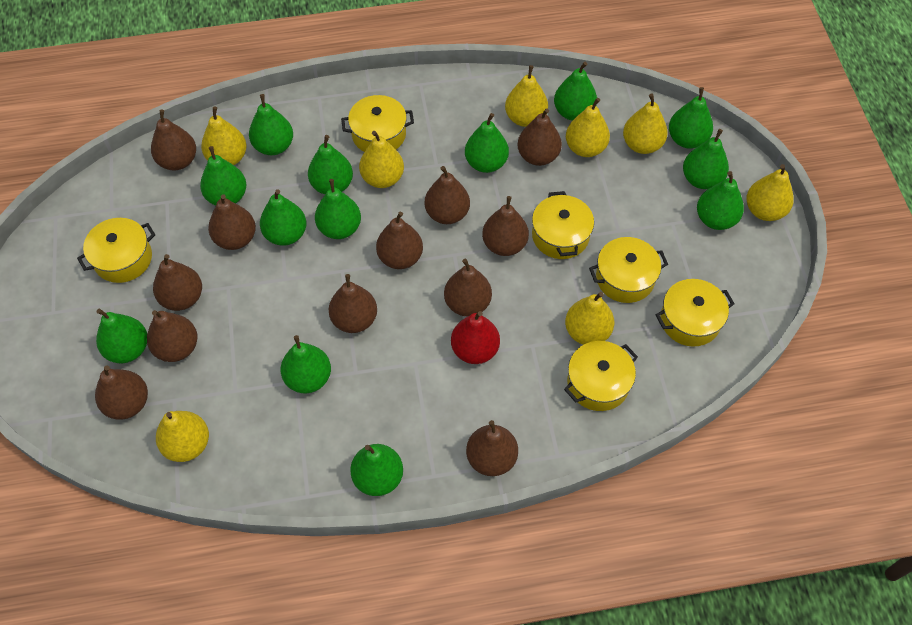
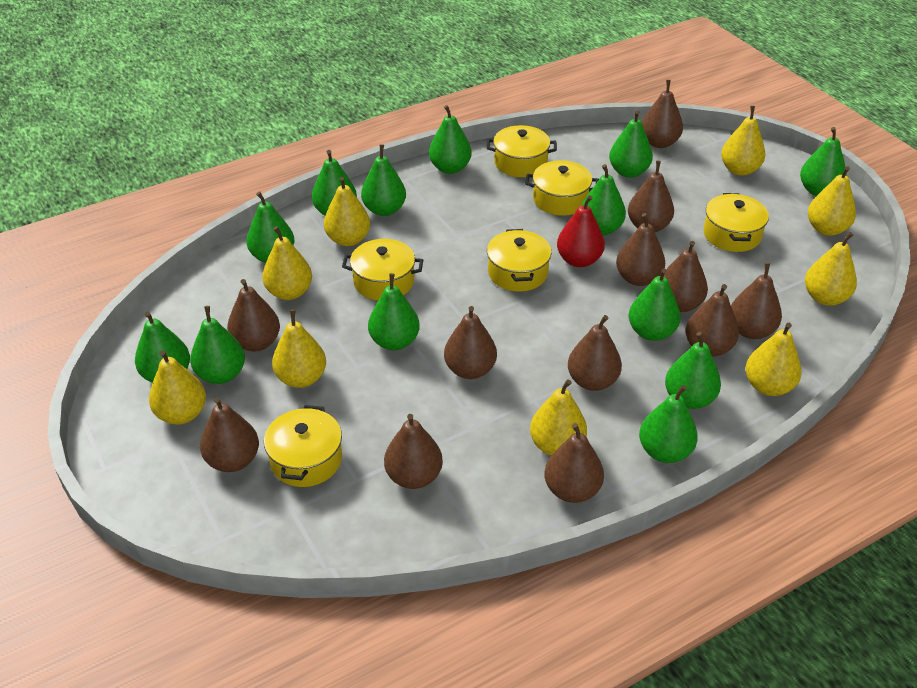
yellow pear: 8 -> 9

